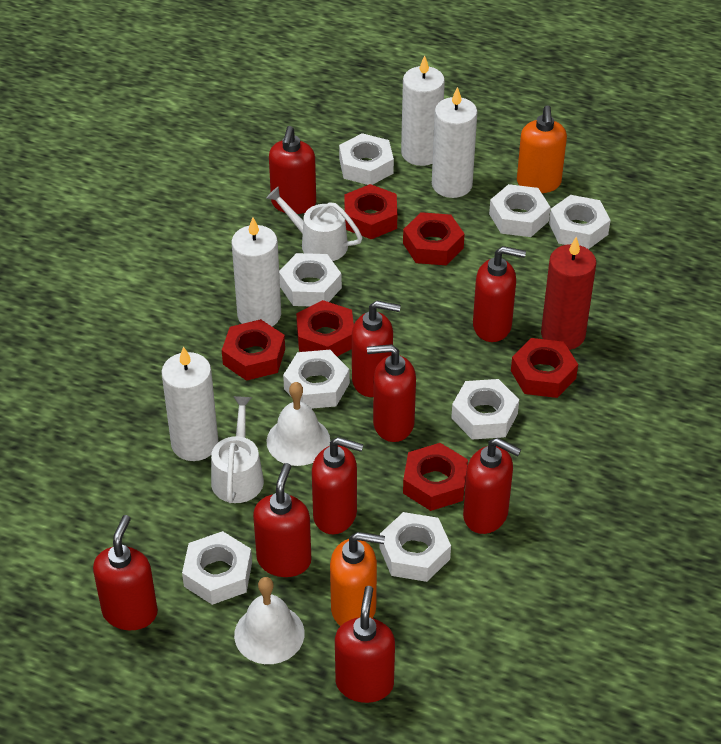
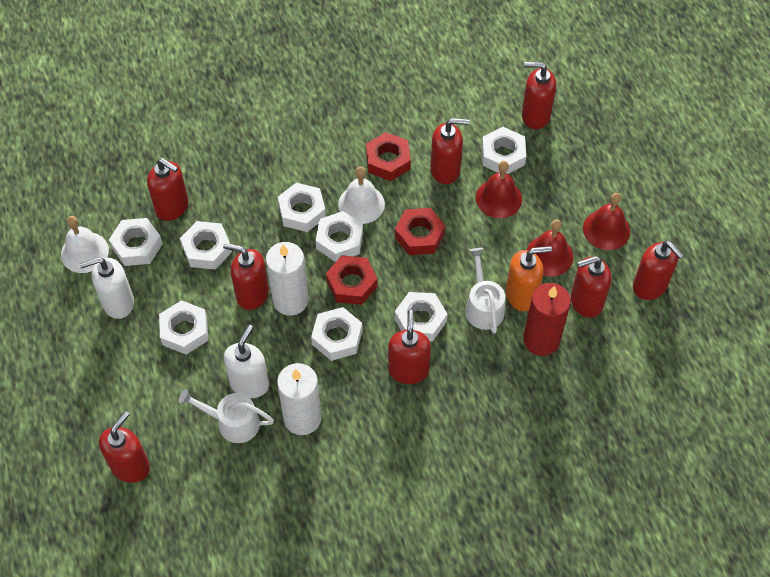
orange soap dispenser: 2 -> 1
red bell: 0 -> 3
red nut: 6 -> 3
red soap dispenser: 9 -> 8
white candle: 4 -> 2
white soap dispenser: 0 -> 2

